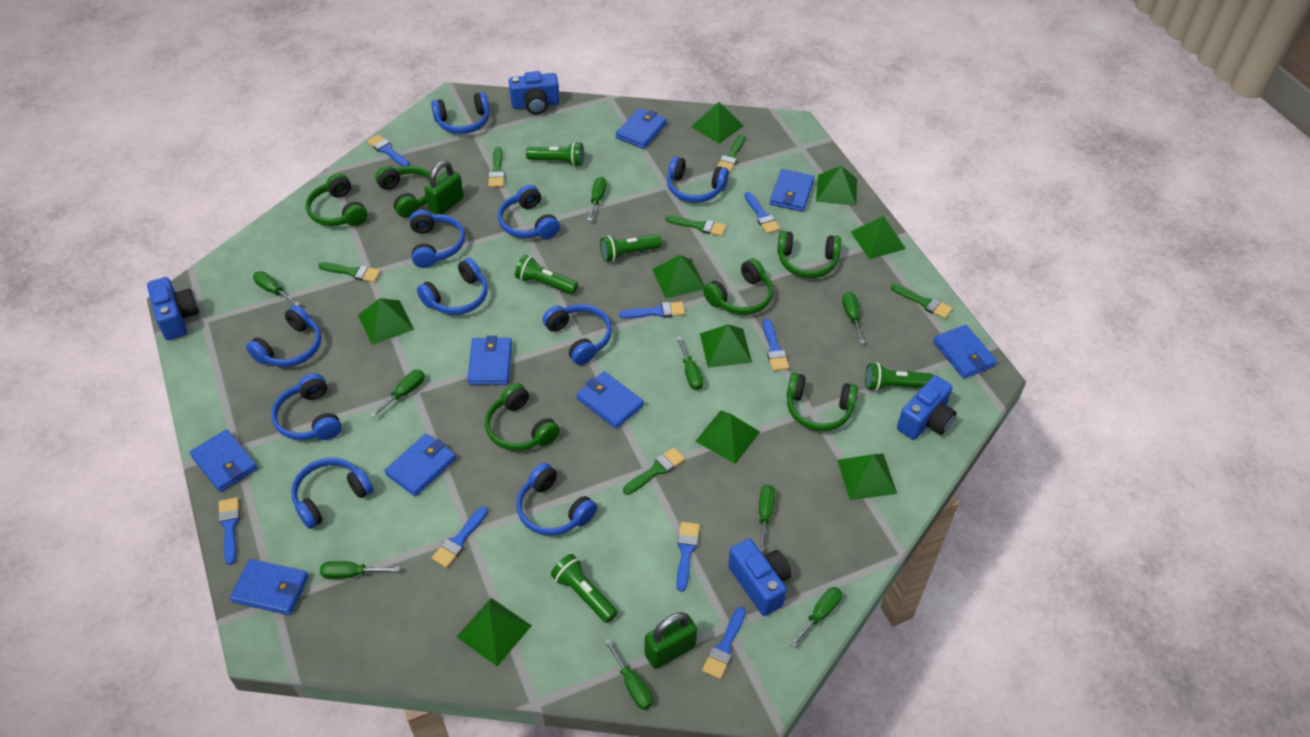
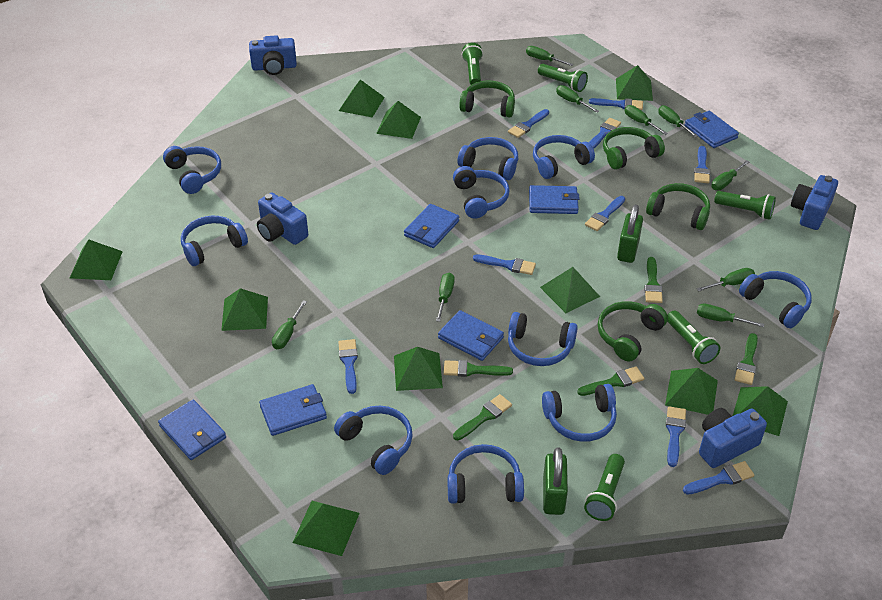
blue brush: 8 -> 9
blue wallet: 8 -> 6
green brush: 6 -> 5
green headphones: 6 -> 4
green pyramid: 9 -> 10

